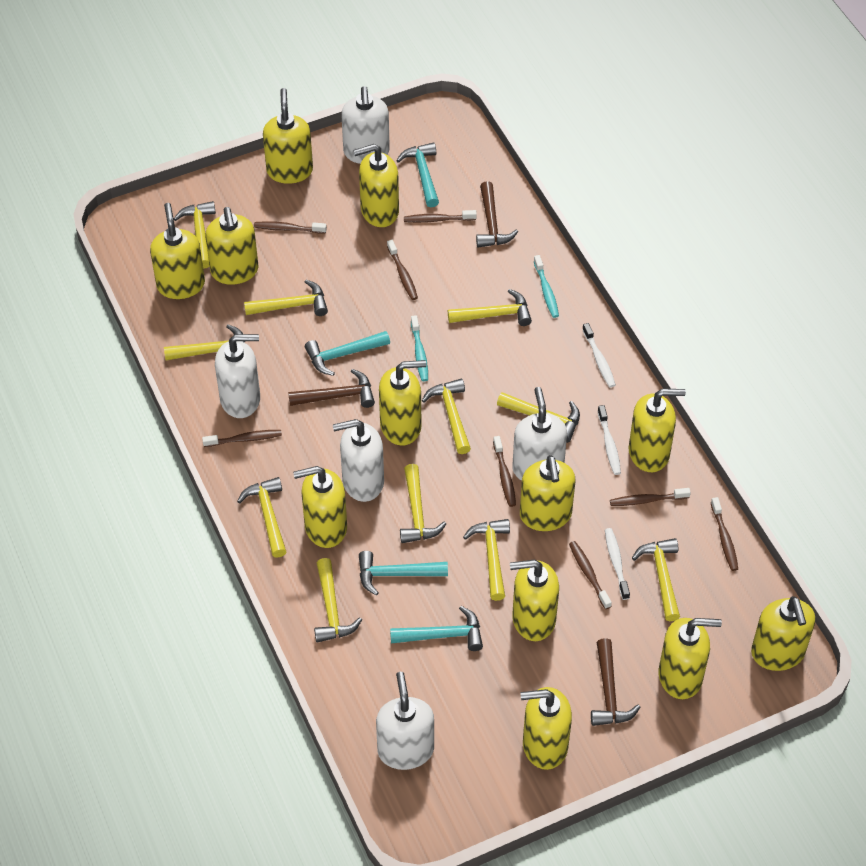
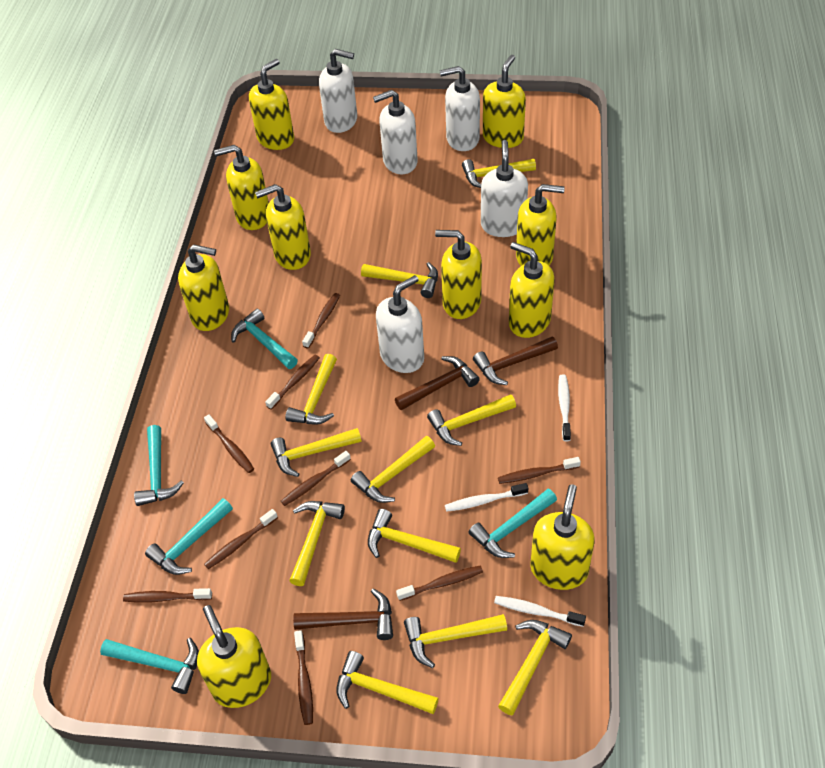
brown toothbrush: 8 -> 9
turquoise hammer: 4 -> 5
turquoise toothbrush: 2 -> 0
yellow soap dispenser: 12 -> 10

